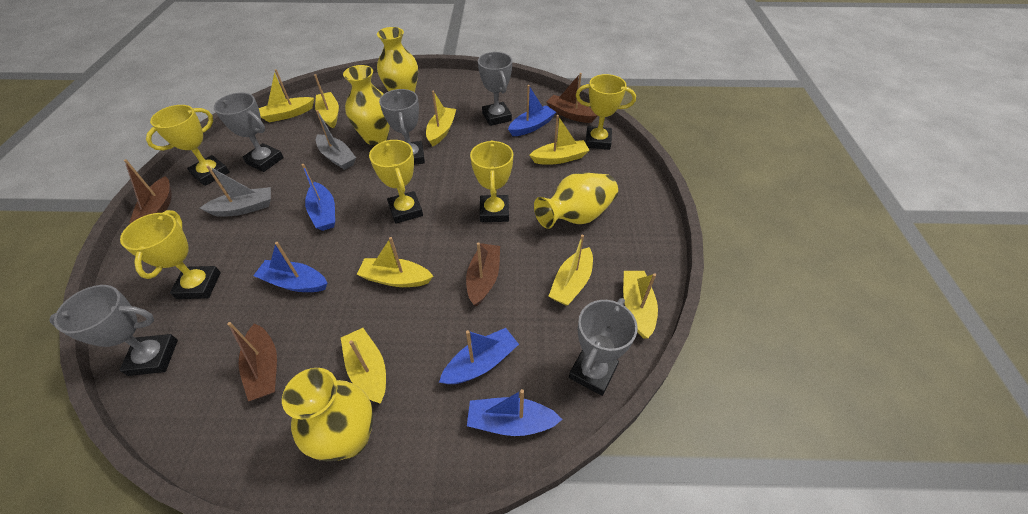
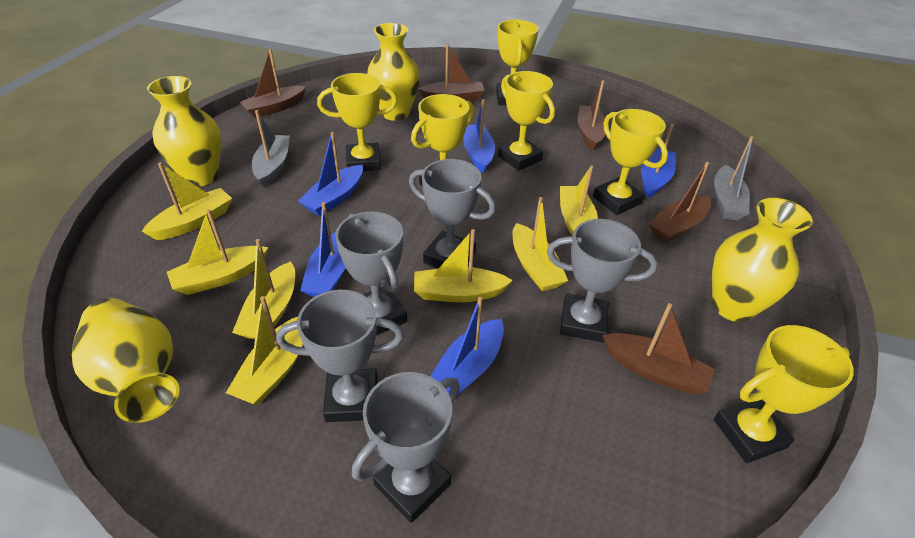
brown boat: 4 -> 5
yellow boat: 8 -> 7
yellow trophy: 5 -> 6

